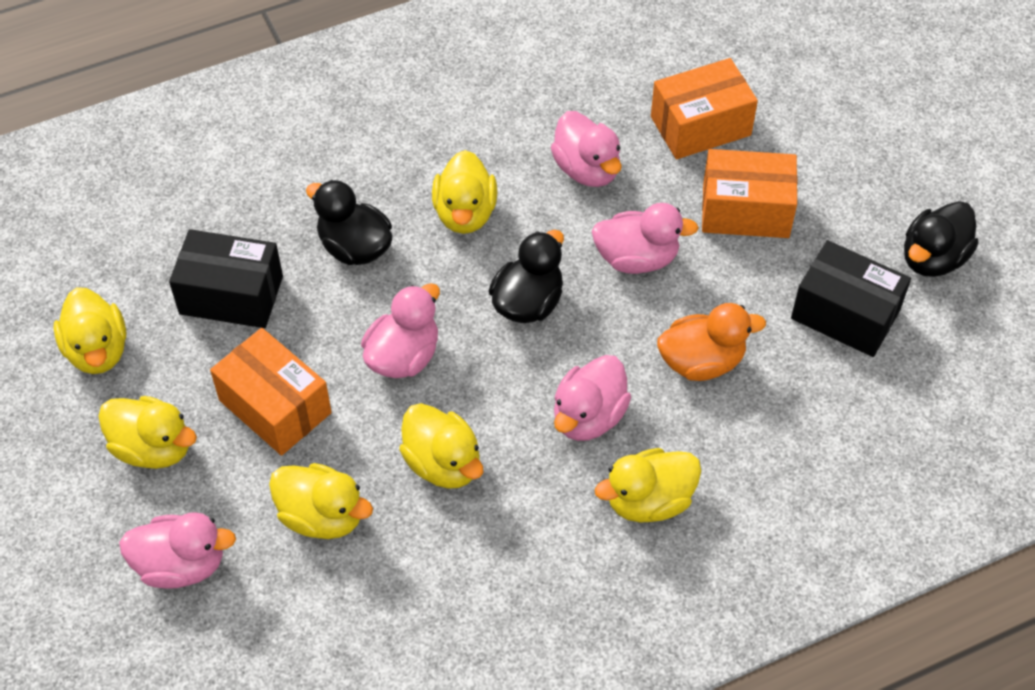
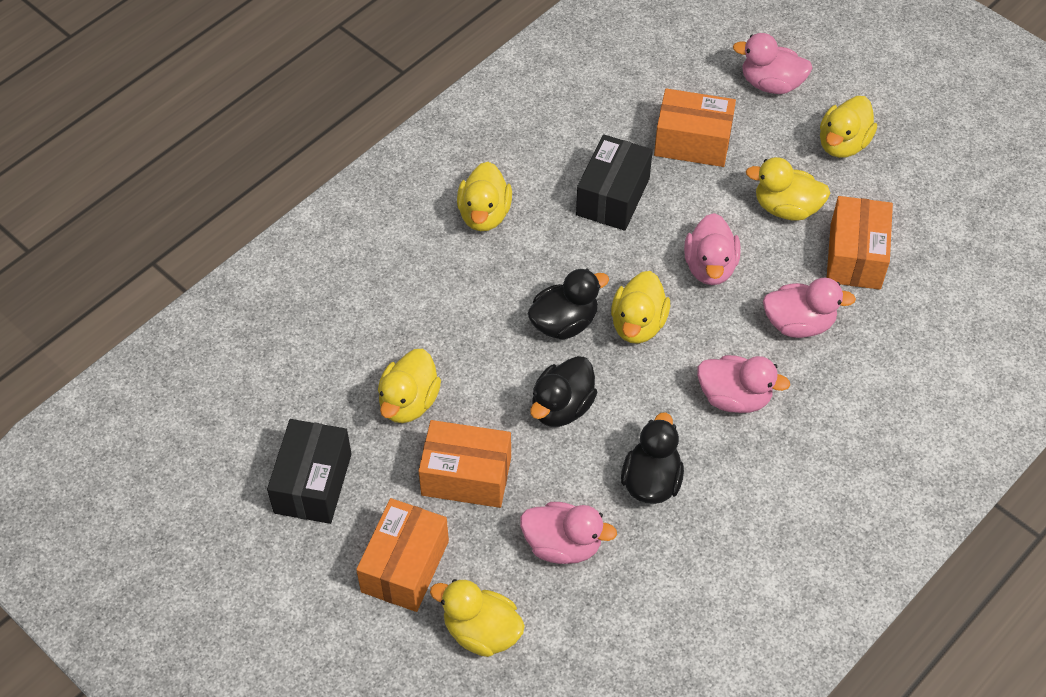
orange box: 3 -> 4
orange duck: 1 -> 0

